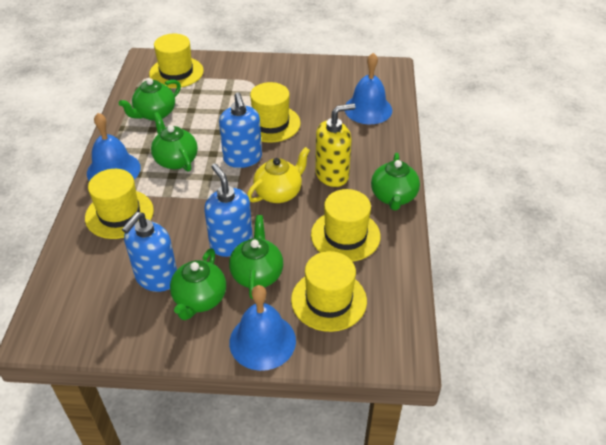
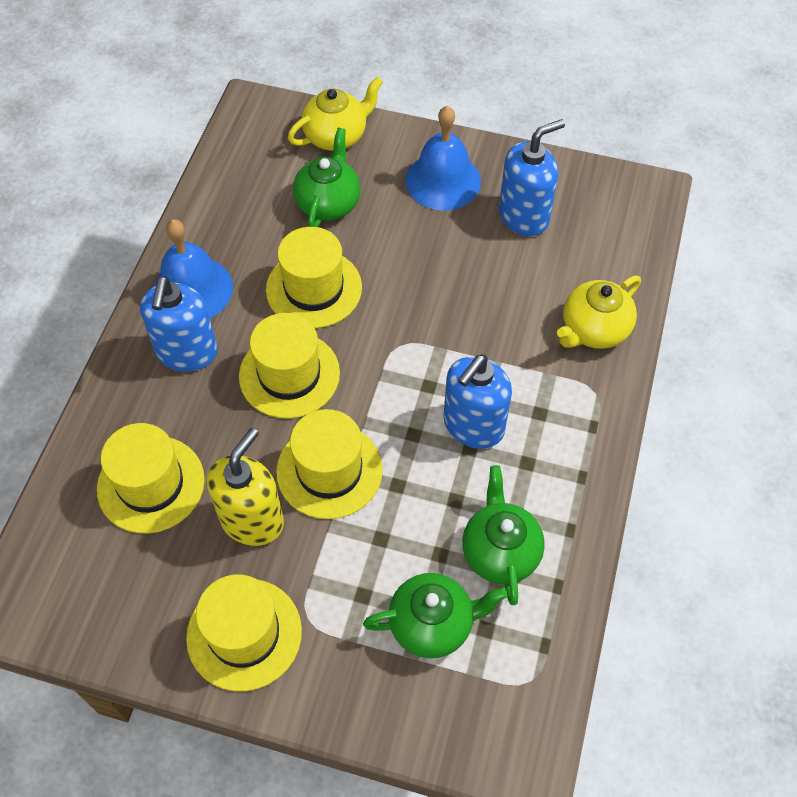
blue bell: 3 -> 2
green teapot: 5 -> 3
yellow teapot: 1 -> 2

